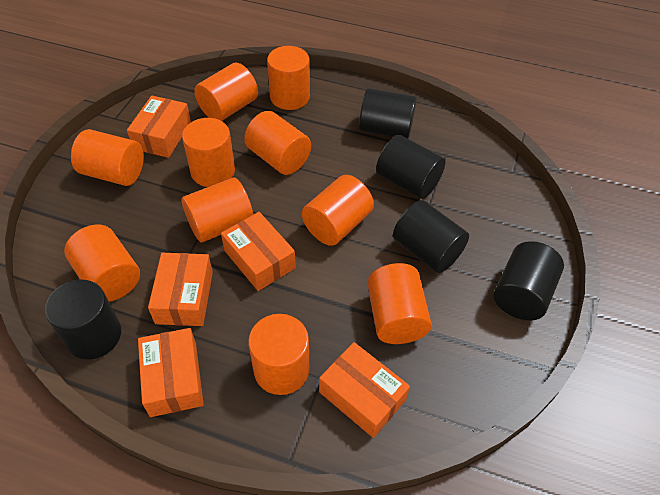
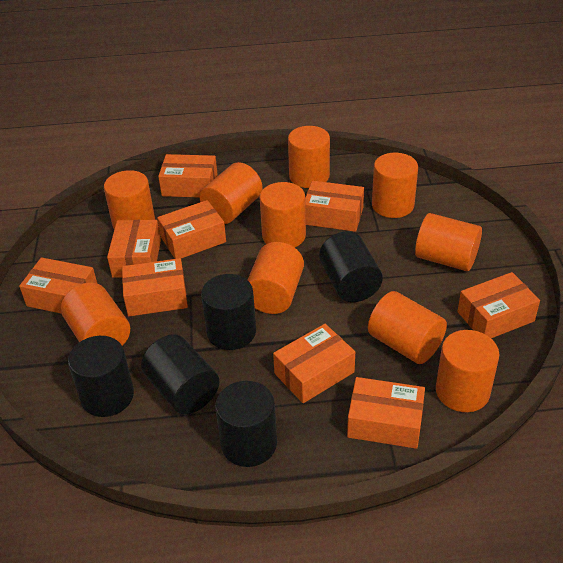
orange box: 5 -> 9

